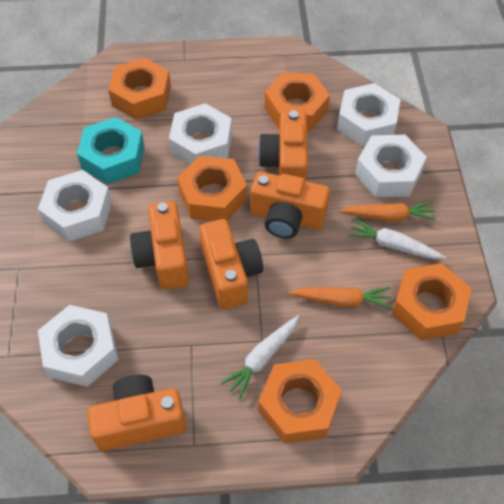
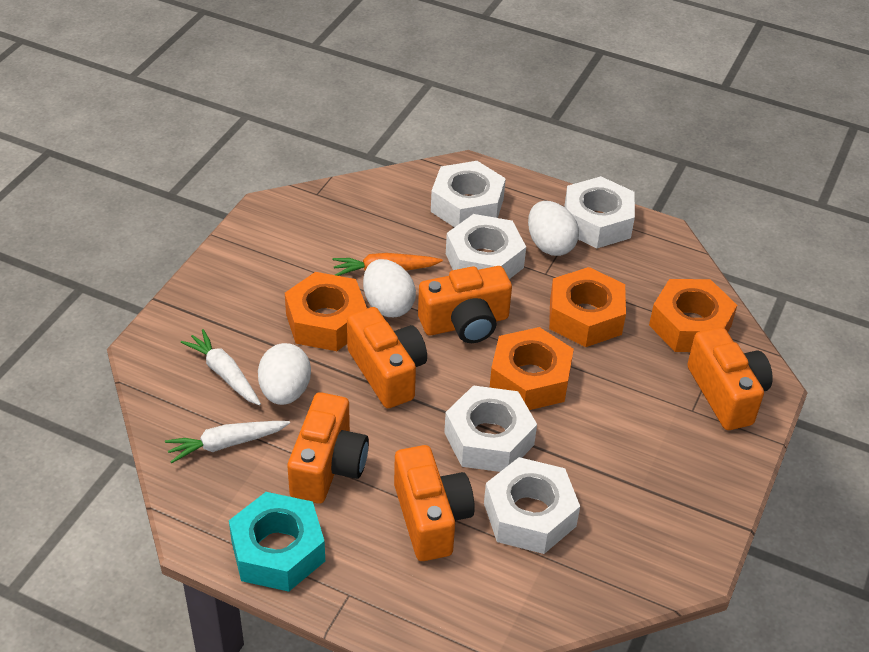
orange carrot: 2 -> 1
orange nut: 5 -> 4
white egg: 0 -> 3

